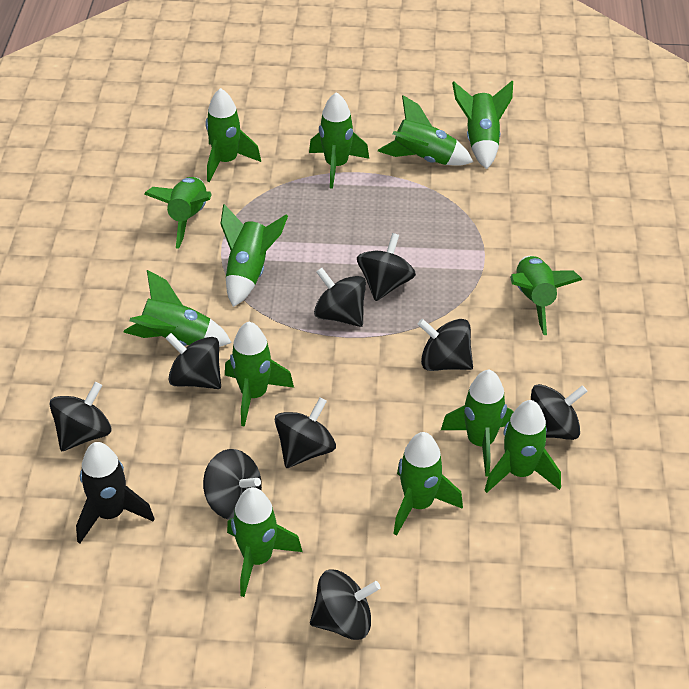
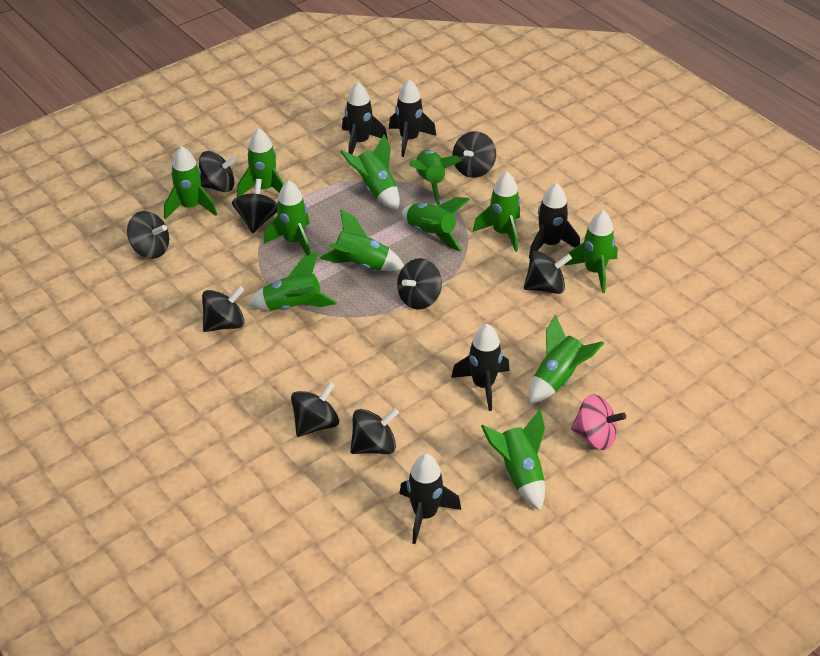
black rocket: 1 -> 5
green rocket: 13 -> 12
pink spinning top: 0 -> 1

